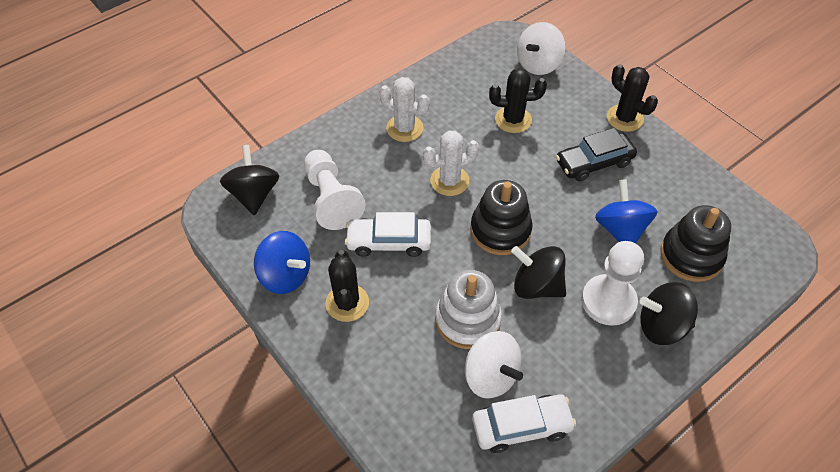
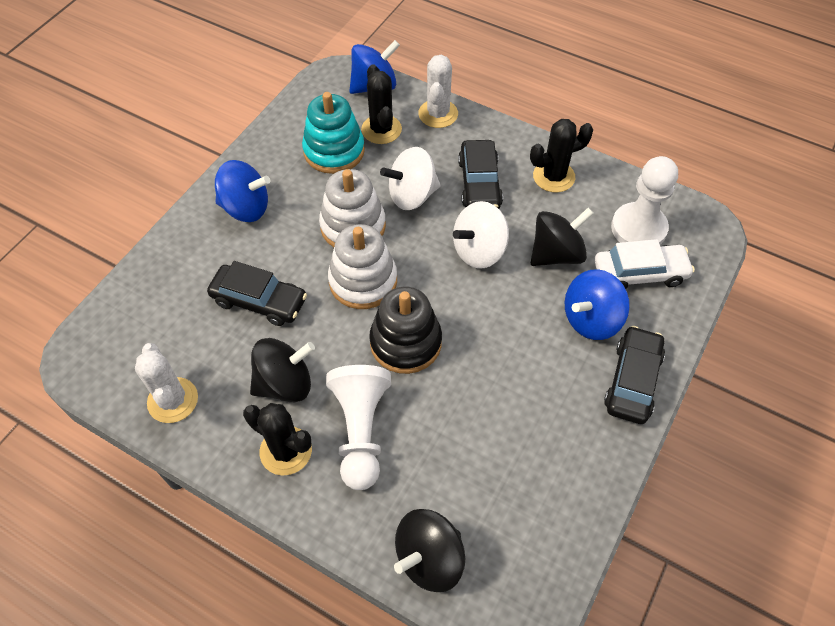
black car: 1 -> 3
black stacking toy: 2 -> 1
blue spinning top: 2 -> 3
turquoise stacking toy: 0 -> 1
white car: 2 -> 1
white stacking toy: 1 -> 2

